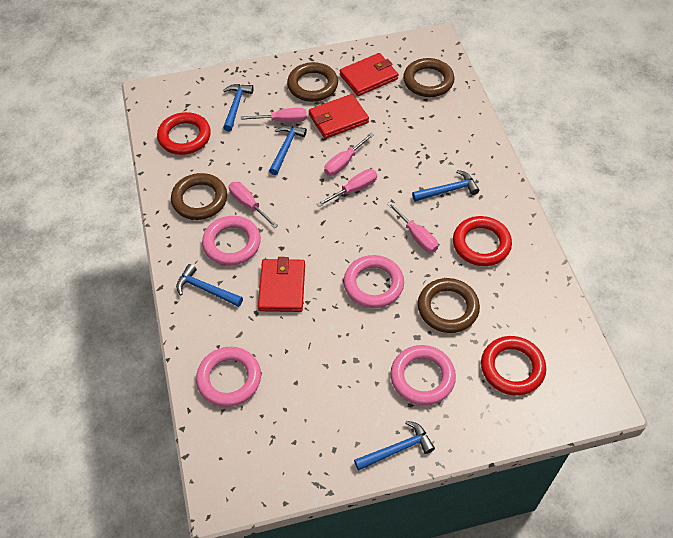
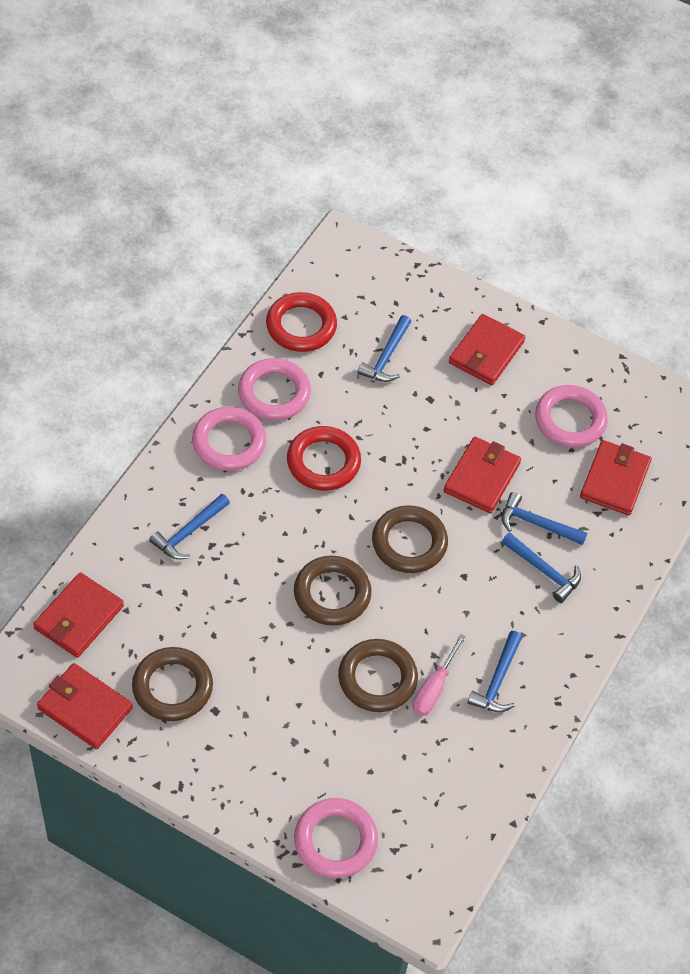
pink screwdriver: 5 -> 1
red ring: 3 -> 2
red wallet: 3 -> 5

